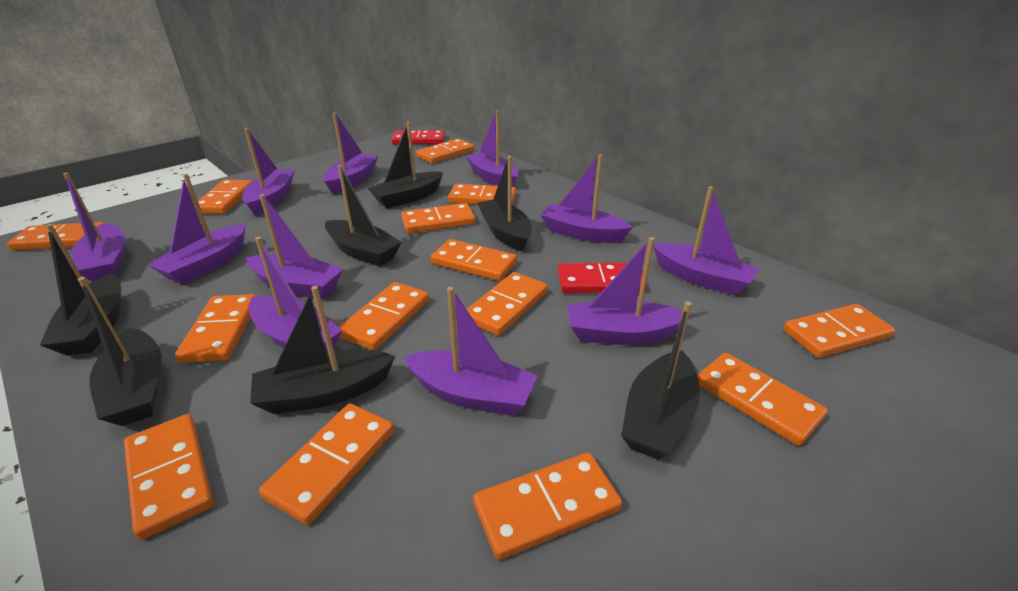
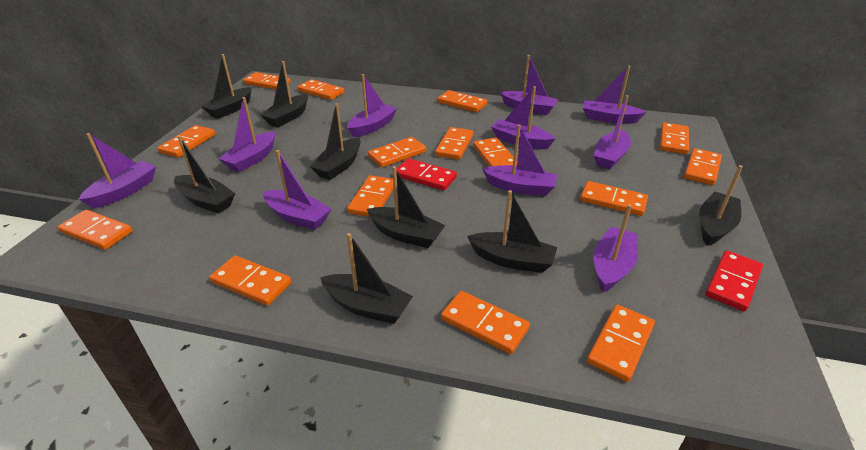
black boat: 7 -> 8
orange domino: 14 -> 15
purple boat: 11 -> 10

